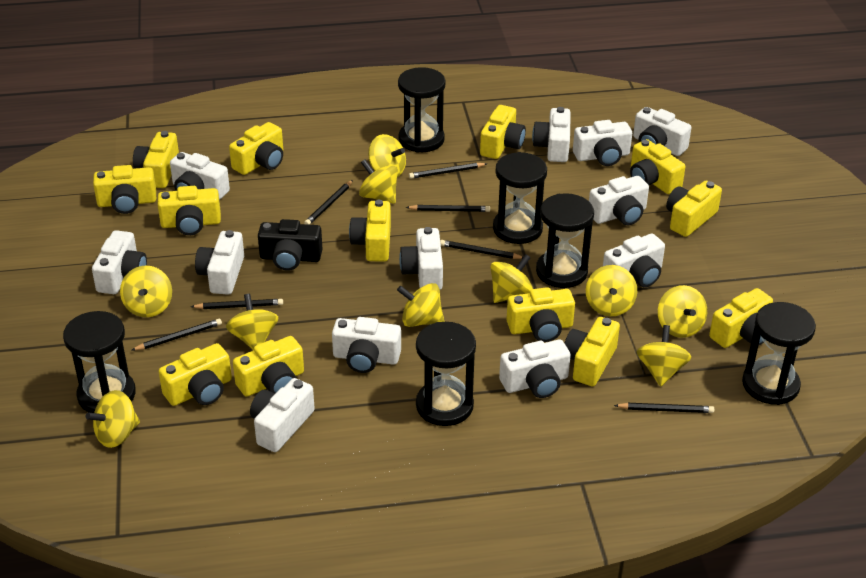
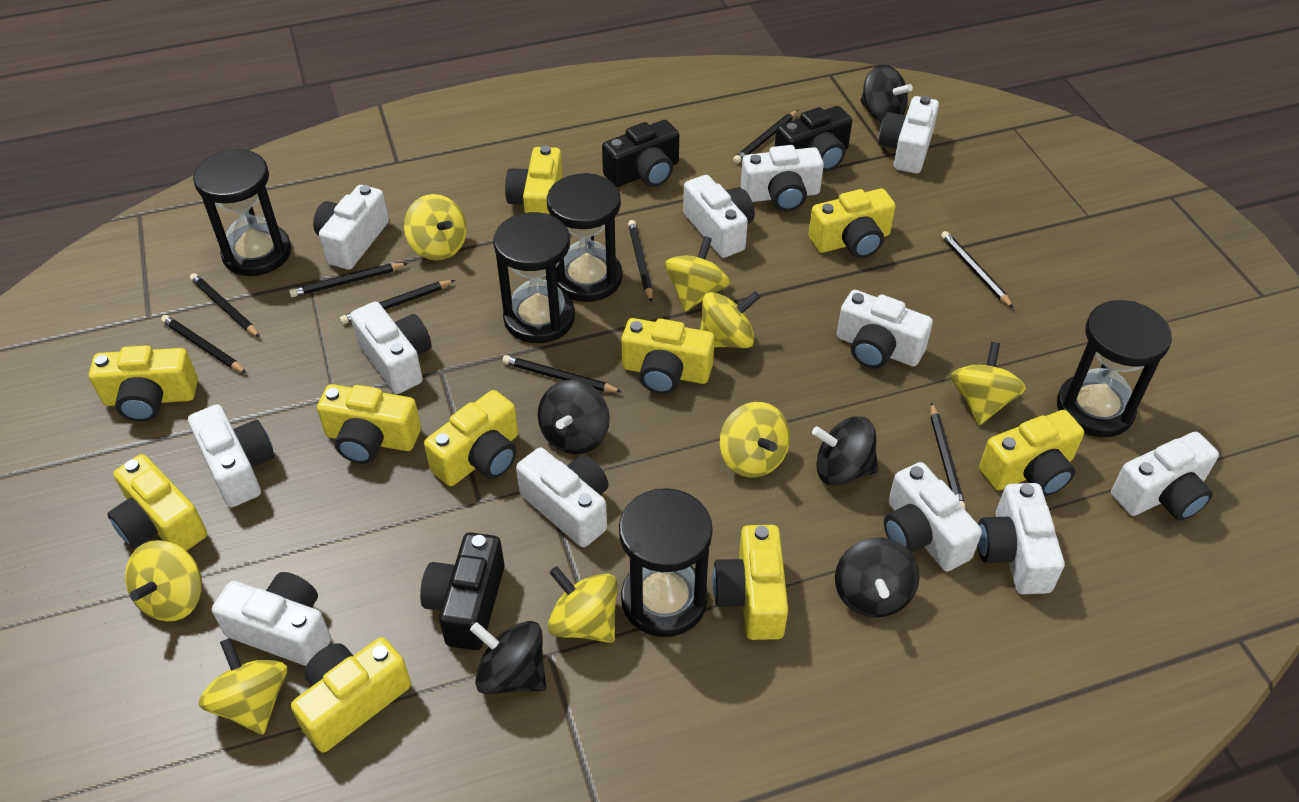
black camera: 1 -> 3
black hourglass: 6 -> 5
black pencil: 7 -> 9
black spinning top: 0 -> 5
yellow camera: 13 -> 10
yellow spinning top: 10 -> 8

